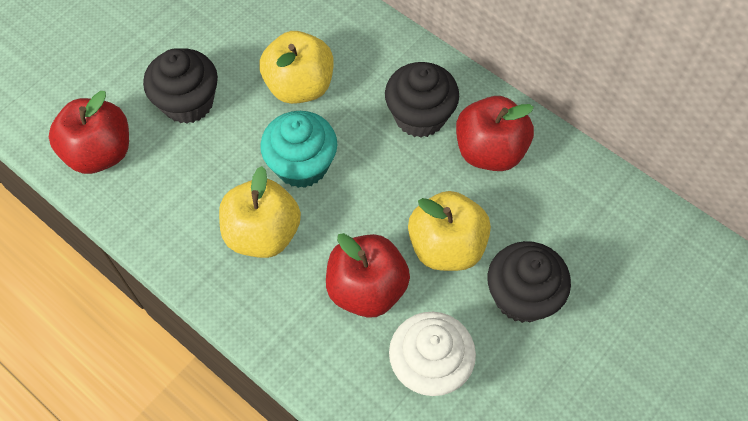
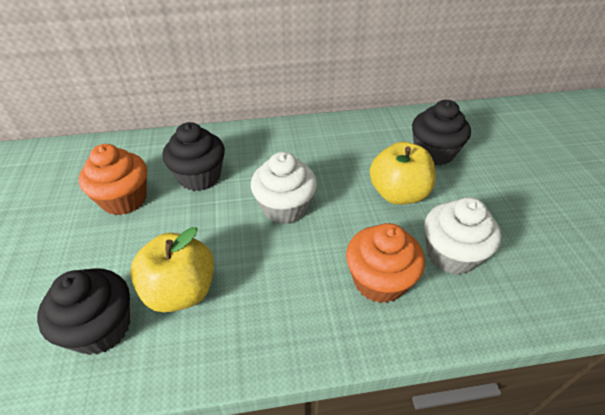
orange cupcake: 0 -> 2
red apple: 3 -> 0
turquoise cupcake: 1 -> 0
white cupcake: 1 -> 2
yellow apple: 3 -> 2

